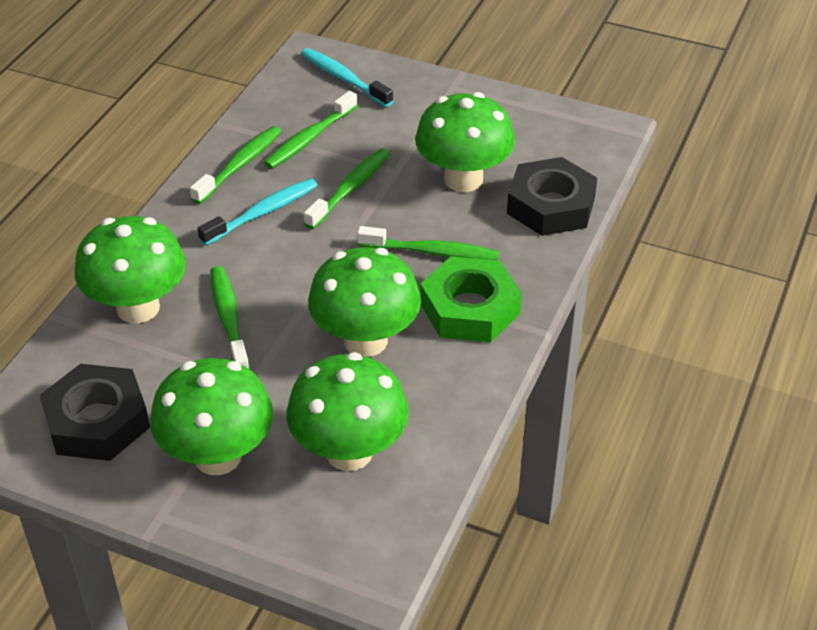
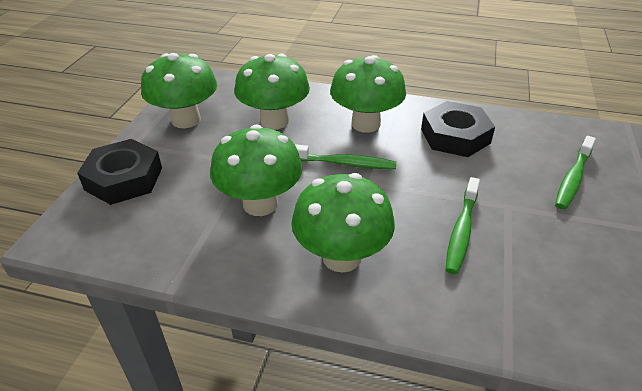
green nut: 1 -> 0
green toothbrush: 5 -> 3
turquoise toothbrush: 2 -> 0

